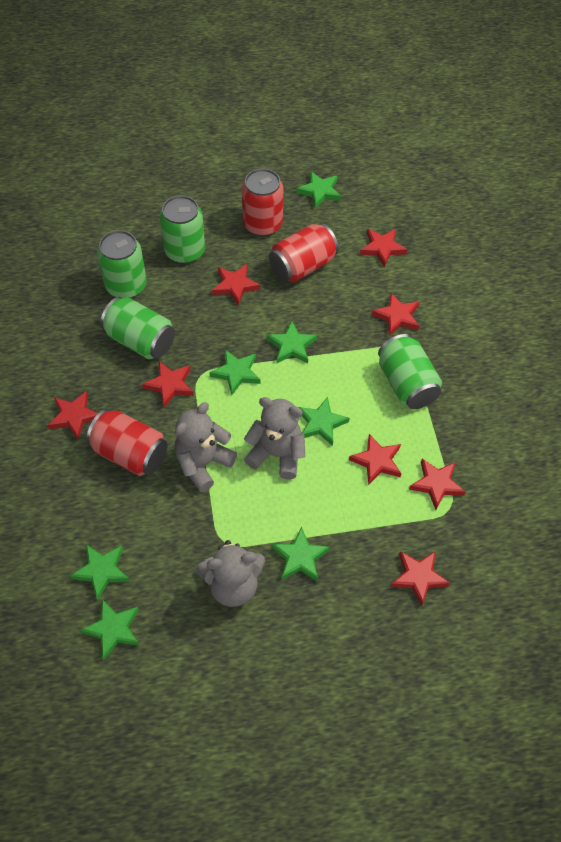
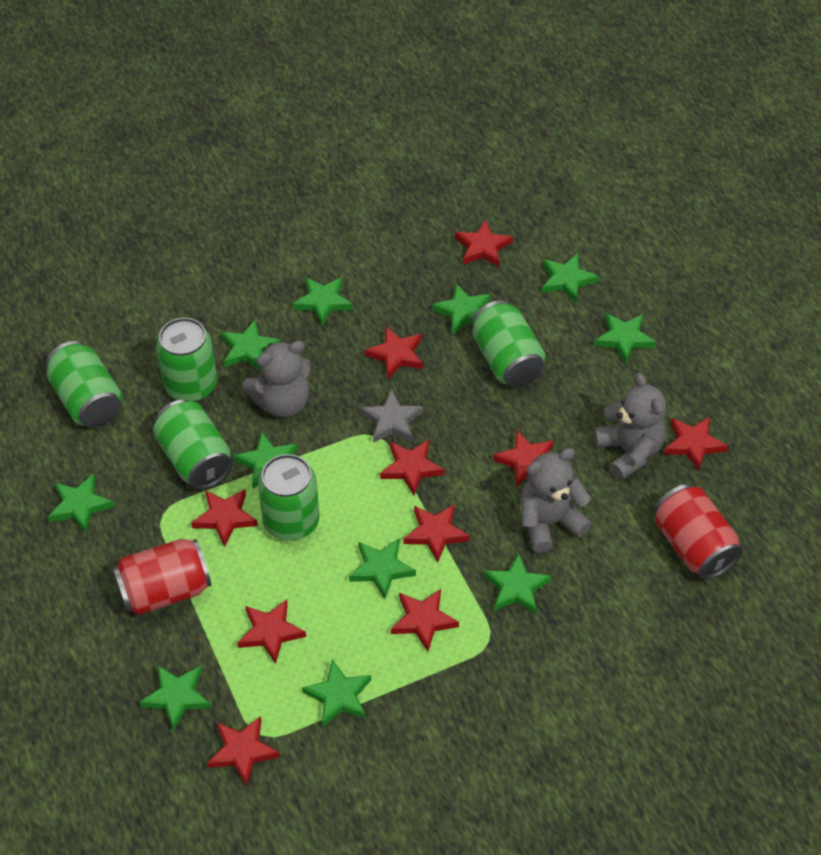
green can: 4 -> 5
green star: 7 -> 11
grey star: 0 -> 1
red can: 3 -> 2
red star: 8 -> 10

